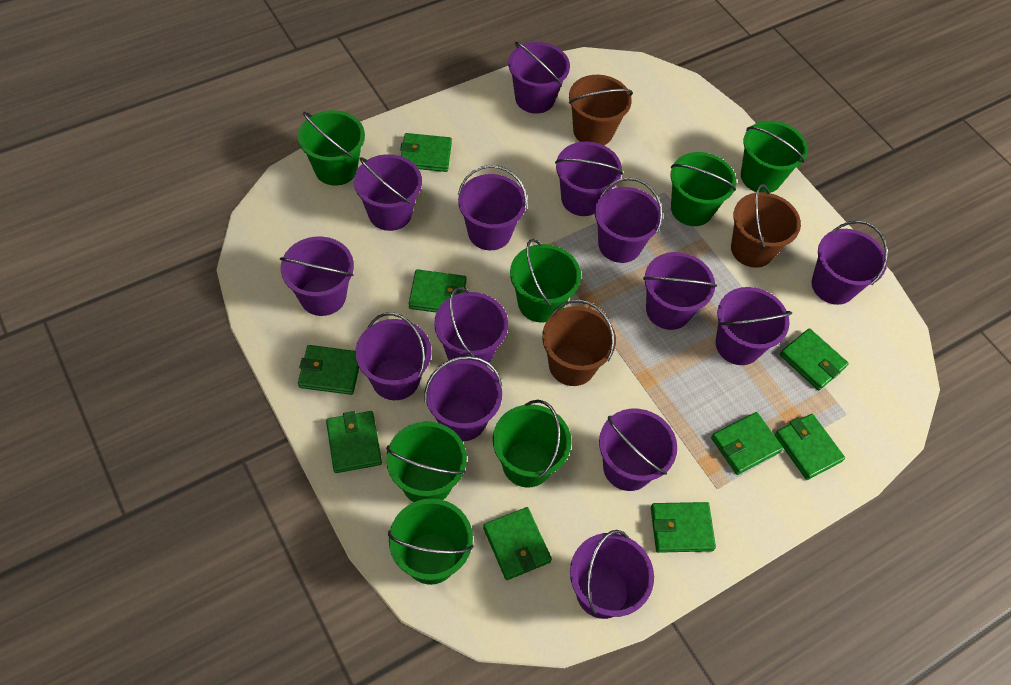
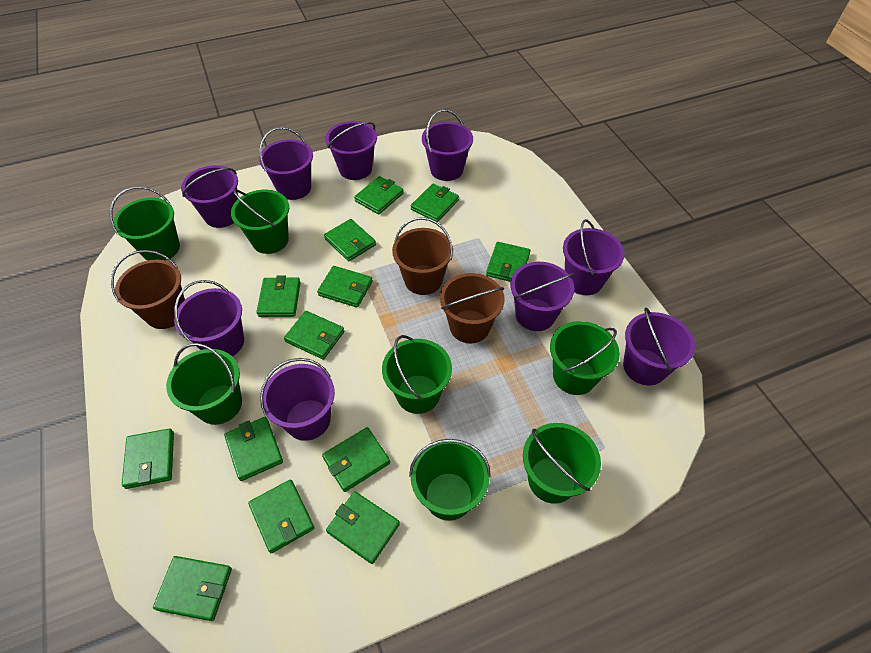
green wallet: 9 -> 13
purple bucket: 14 -> 9

